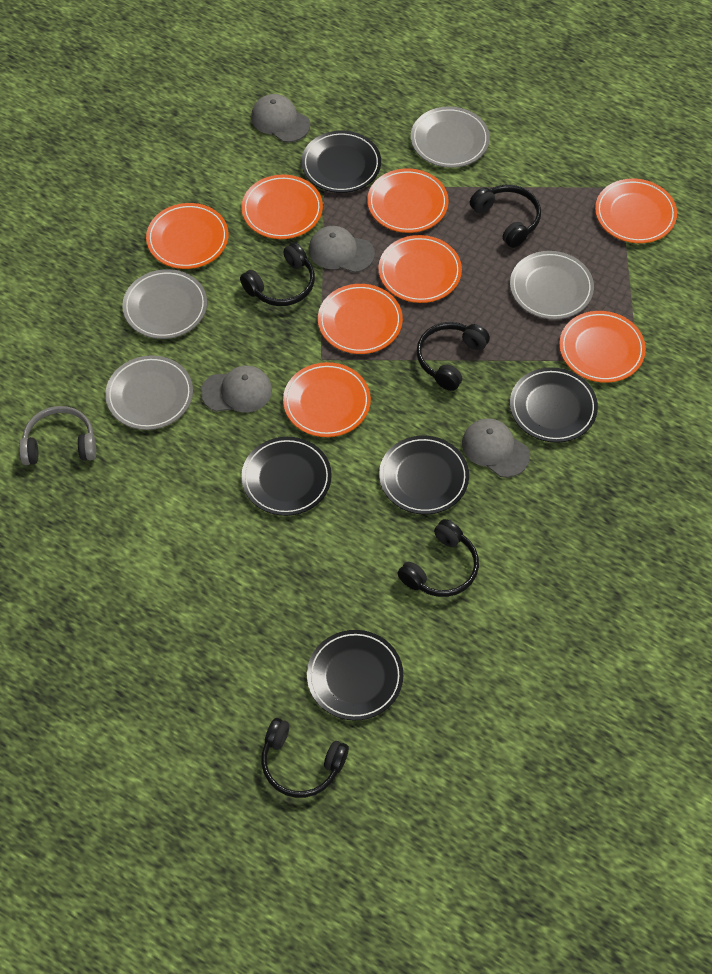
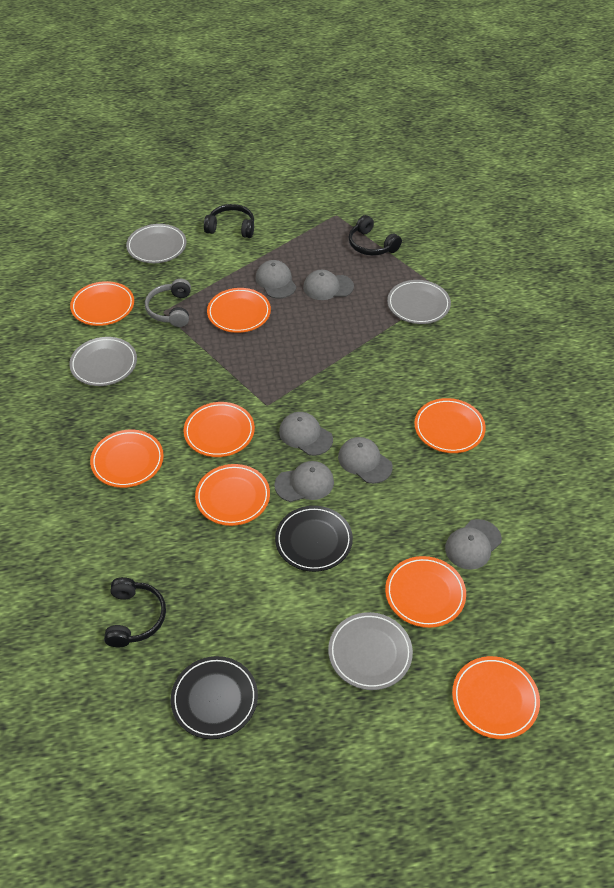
black headphones: 5 -> 3
black plate: 5 -> 2
grey cap: 4 -> 6

